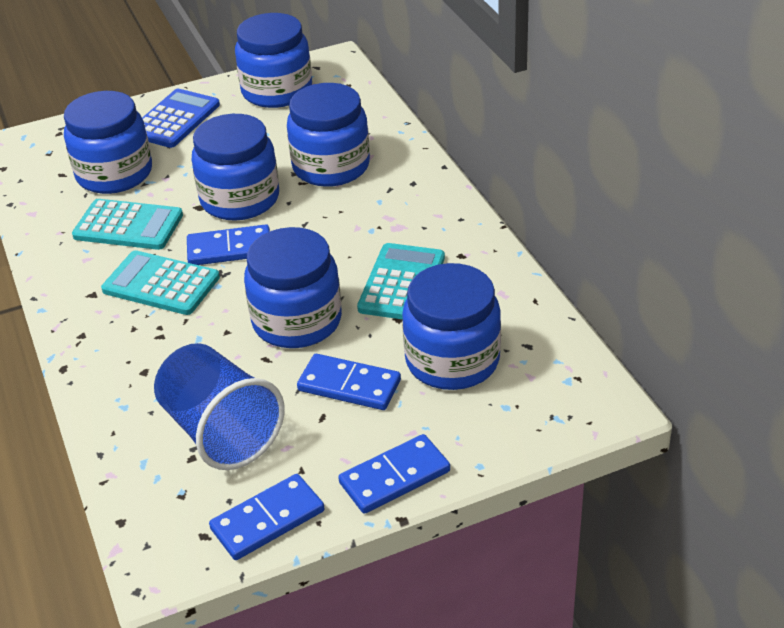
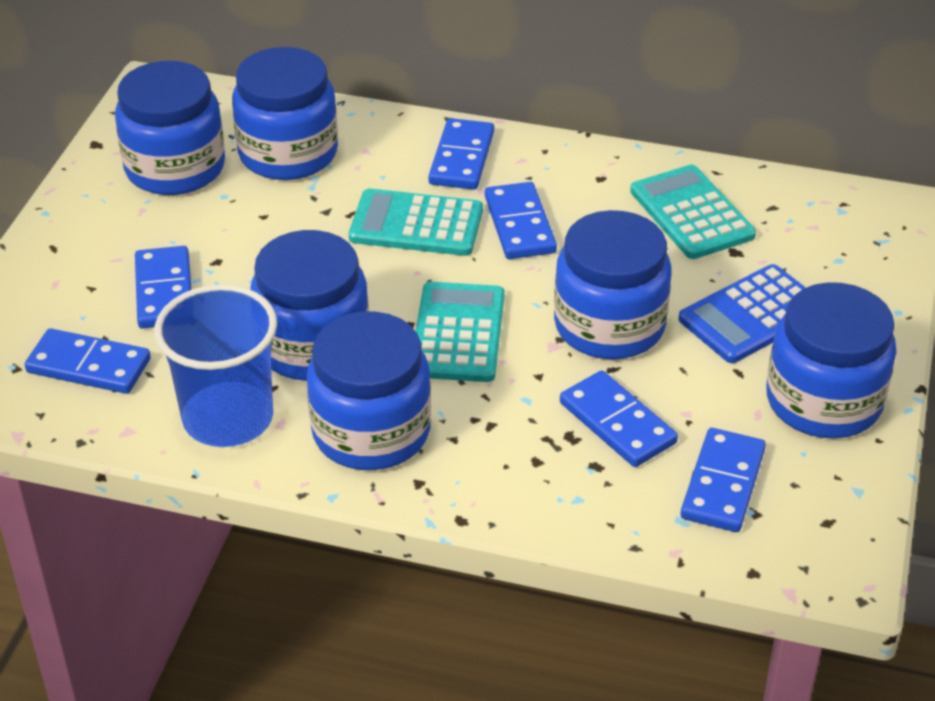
blue domino: 4 -> 6

